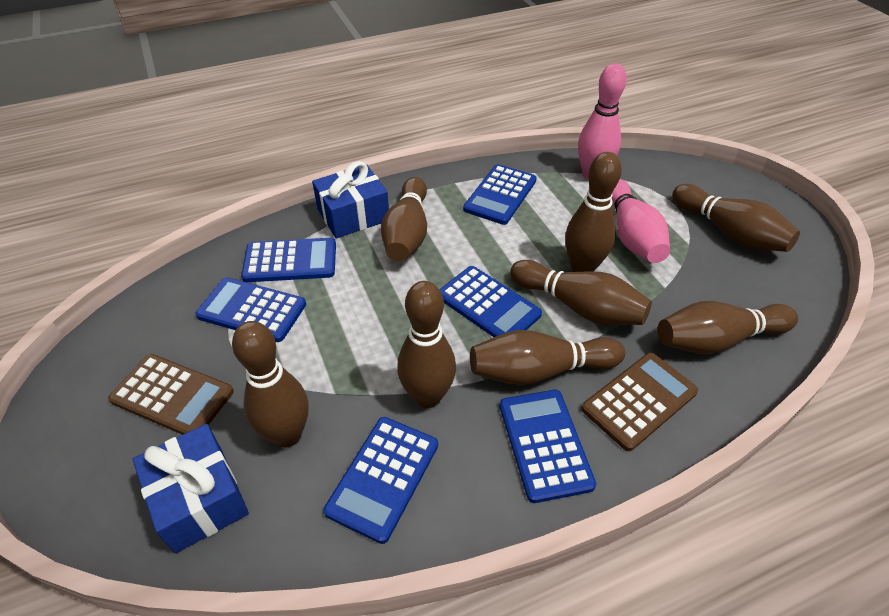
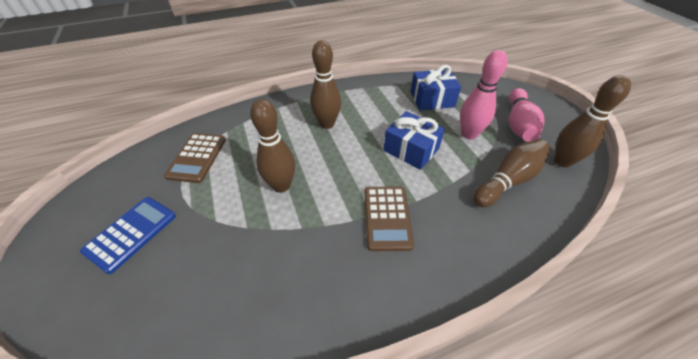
blue calculator: 6 -> 1
brown bowling pin: 8 -> 4

